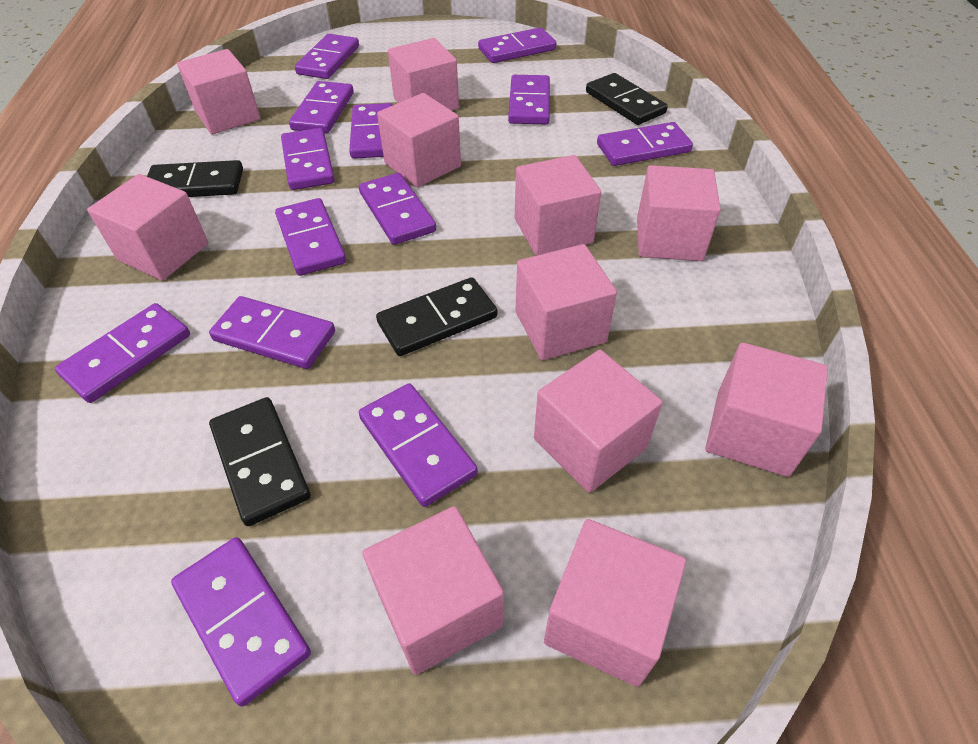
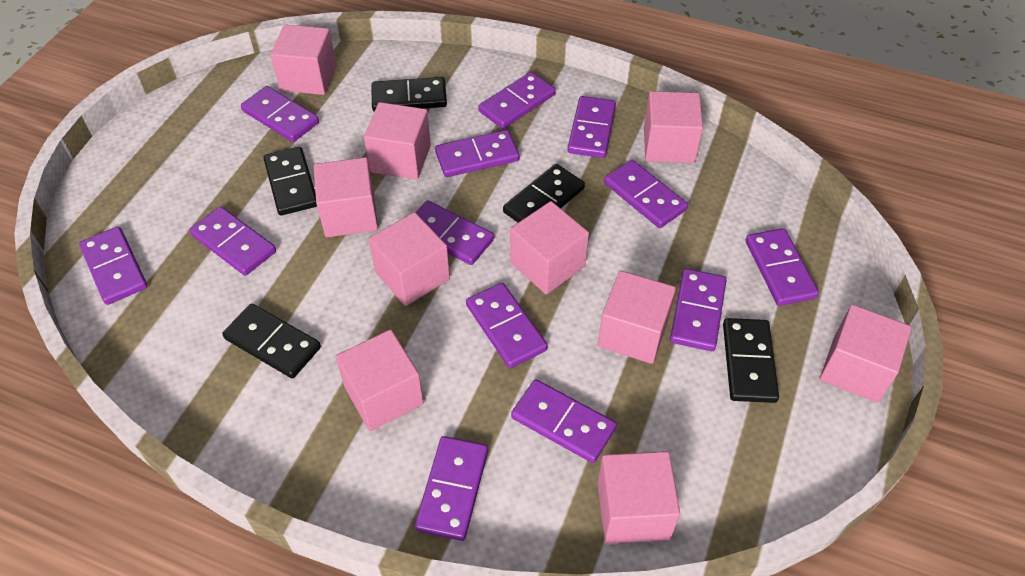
black domino: 4 -> 5
pink cube: 11 -> 10

